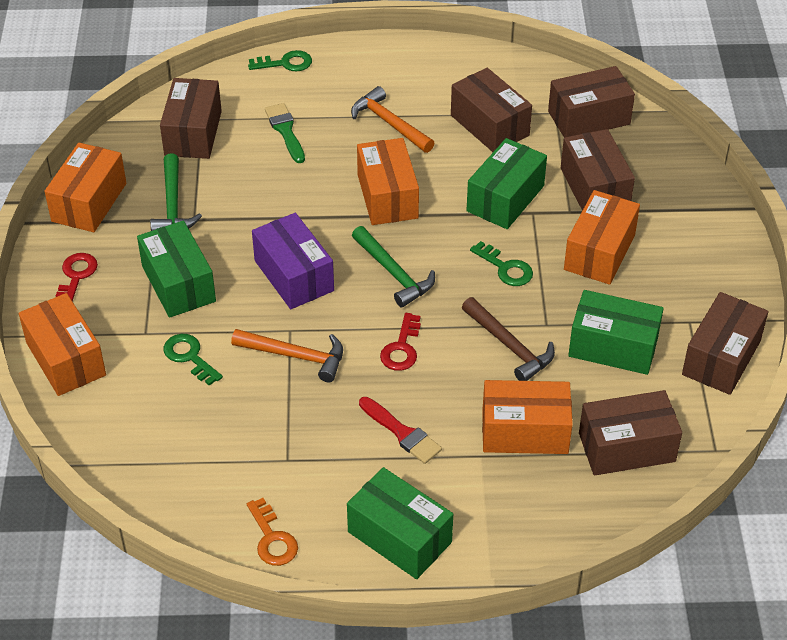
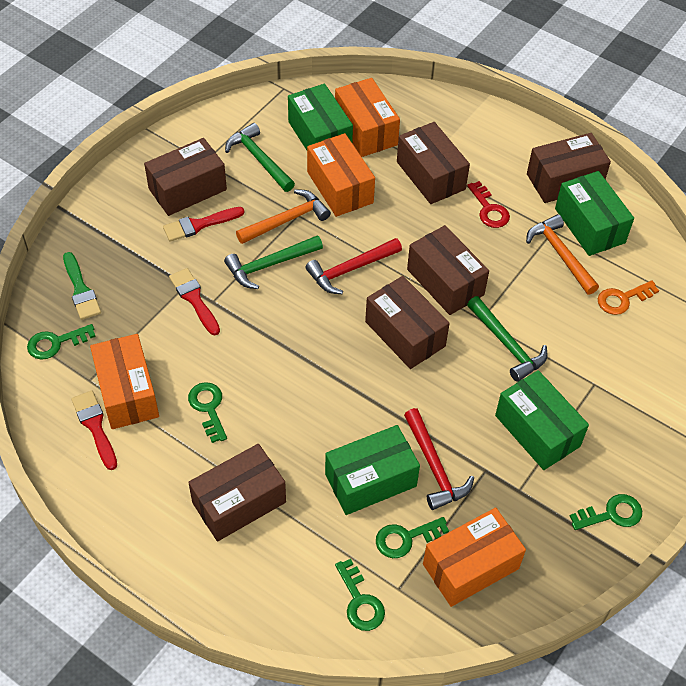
brown hammer: 1 -> 0
green hammer: 2 -> 3
green key: 3 -> 5
orange box: 5 -> 4
purple box: 1 -> 0
red brush: 1 -> 3
red hammer: 0 -> 2
red key: 2 -> 1

